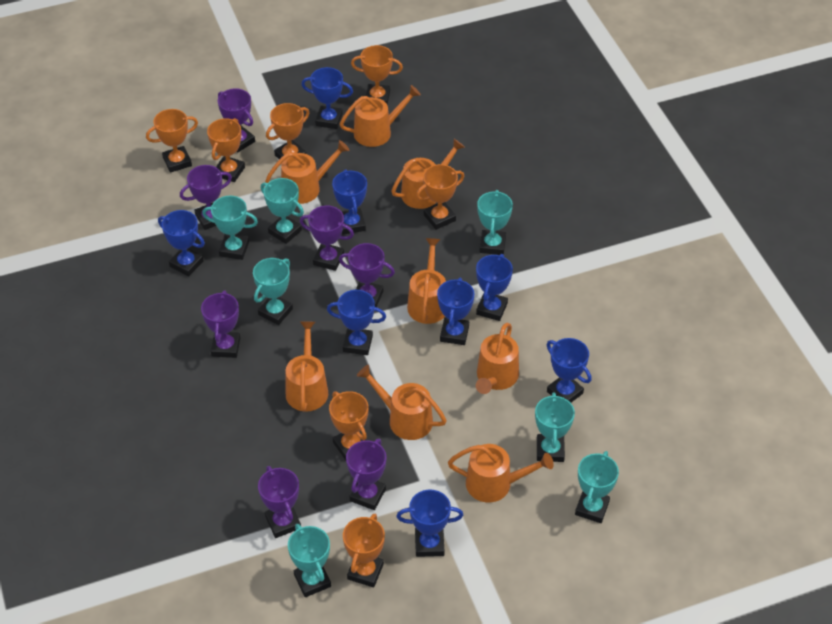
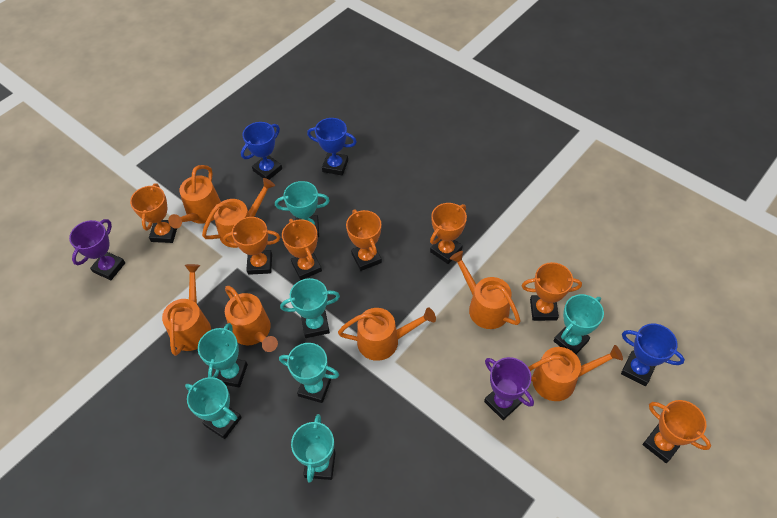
blue trophy: 8 -> 3
orange watering can: 8 -> 7
purple trophy: 7 -> 2

